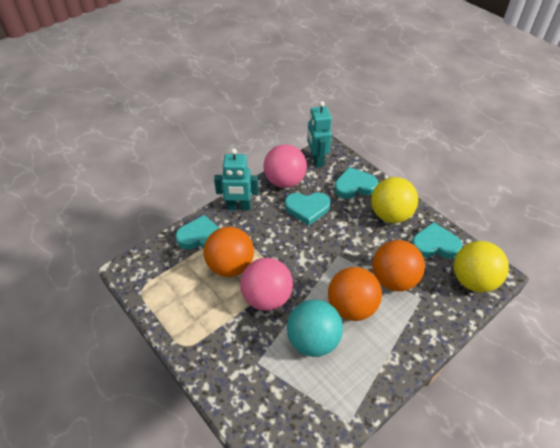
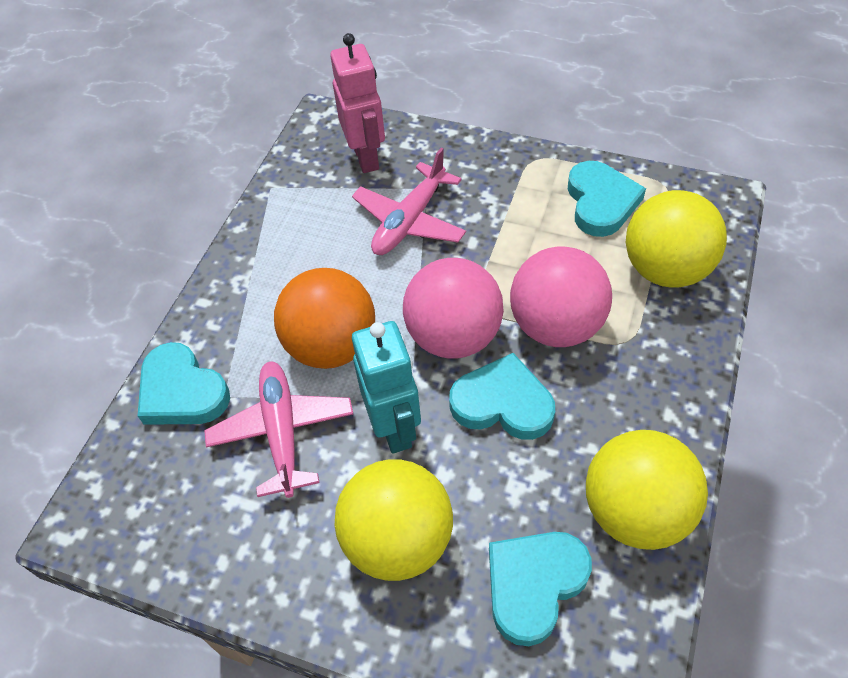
orange ball: 3 -> 1
pink plane: 0 -> 2
pink robot: 0 -> 1
turquoise ball: 1 -> 0
turquoise robot: 2 -> 1
yellow ball: 2 -> 3

